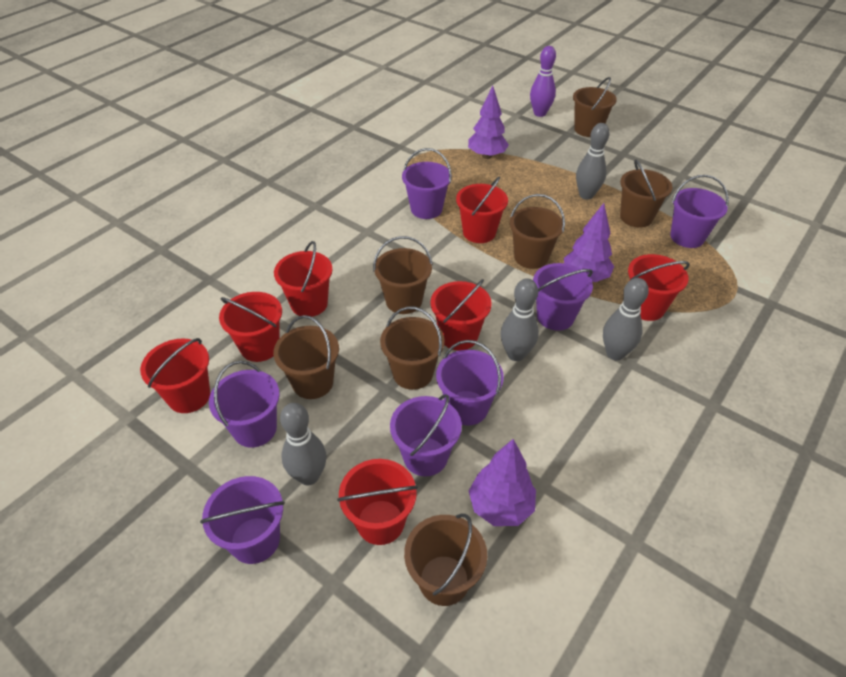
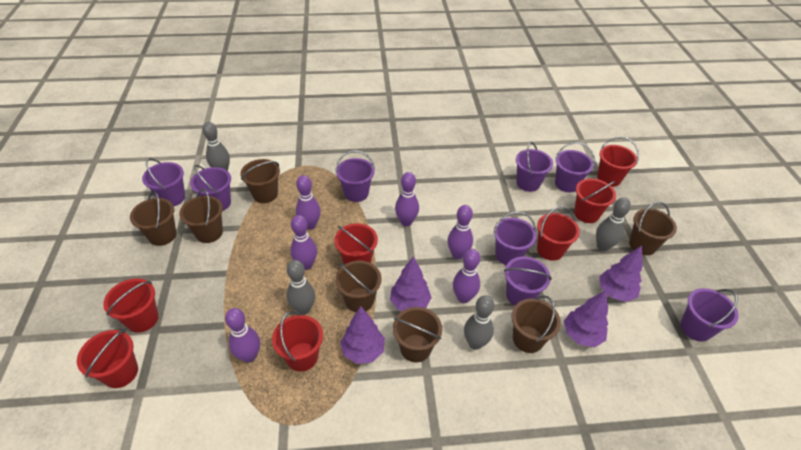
purple bowling pin: 1 -> 6
purple bucket: 7 -> 8
purple tree: 3 -> 4

